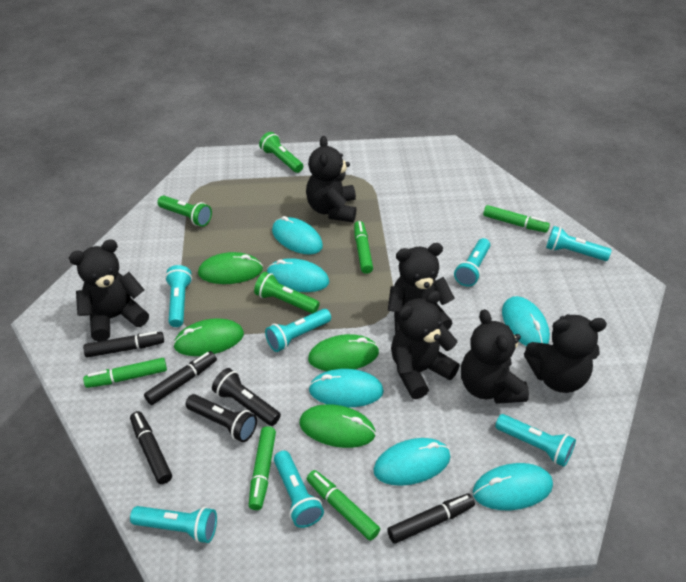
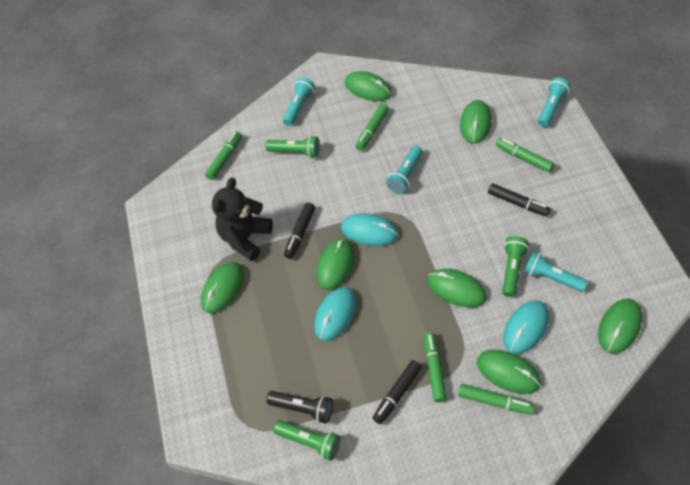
black flashlight: 2 -> 1
black marker: 4 -> 3
black teddy bear: 6 -> 1
green mouse: 4 -> 7
turquoise flashlight: 7 -> 4
turquoise mouse: 6 -> 3

